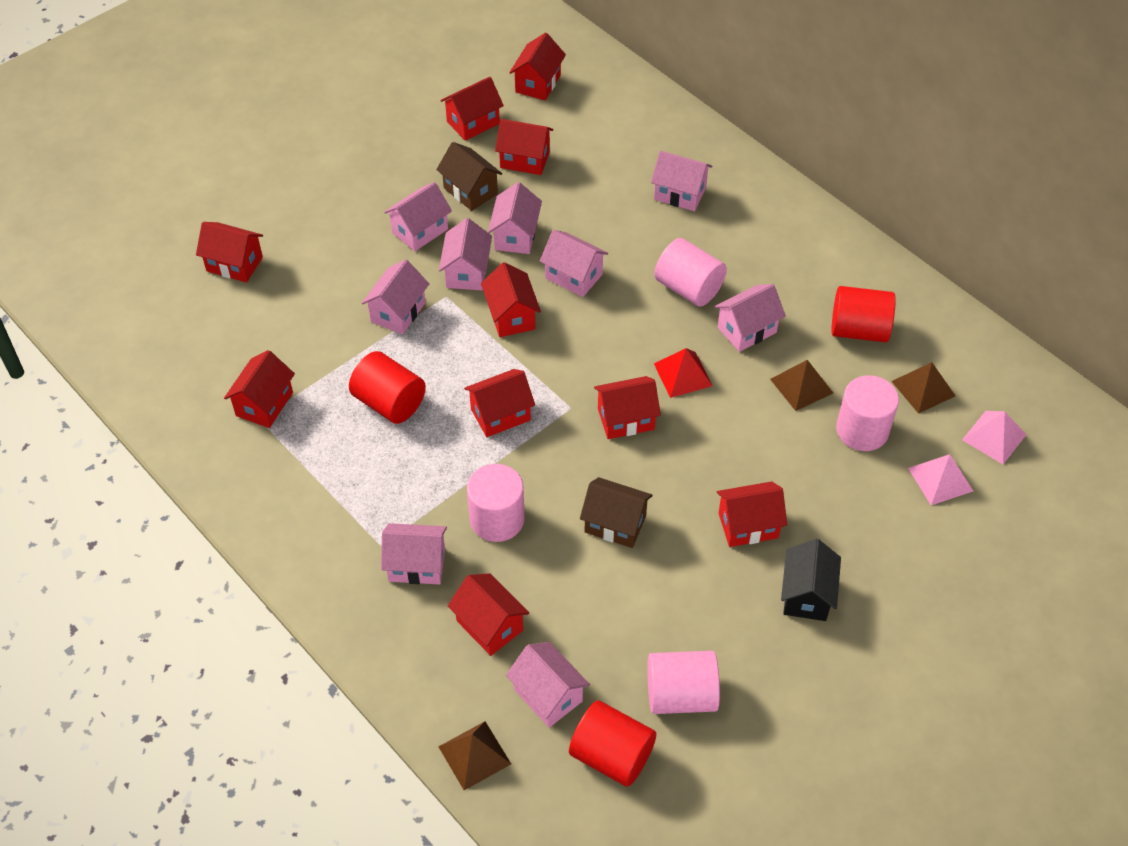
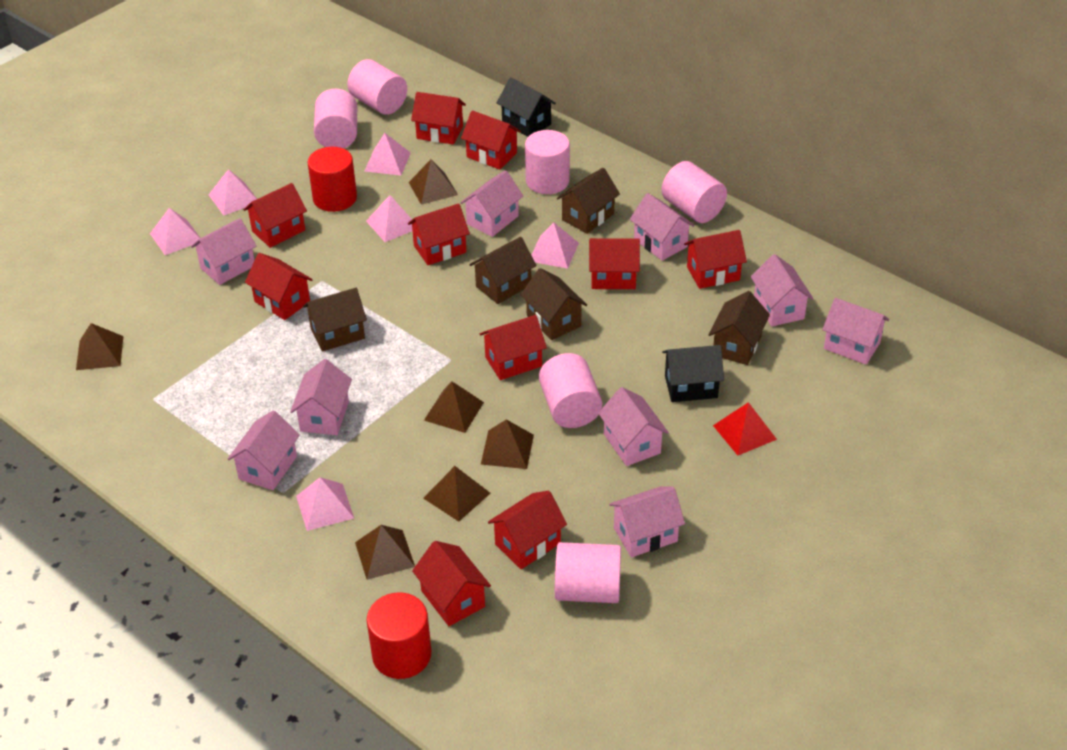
black house: 1 -> 2
brown house: 2 -> 5
brown pyramid: 3 -> 6
pink cylinder: 4 -> 6
pink pyramid: 2 -> 6
red cylinder: 3 -> 2

